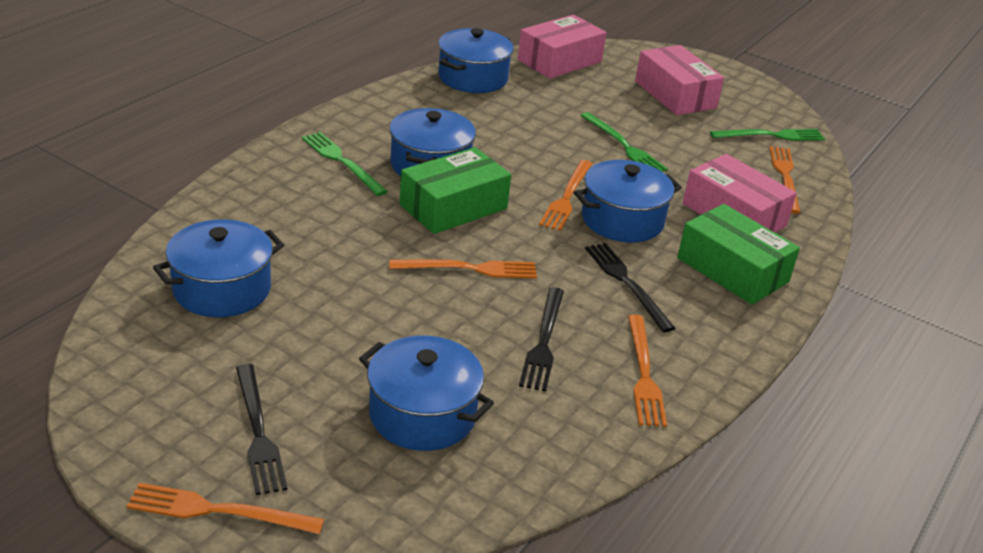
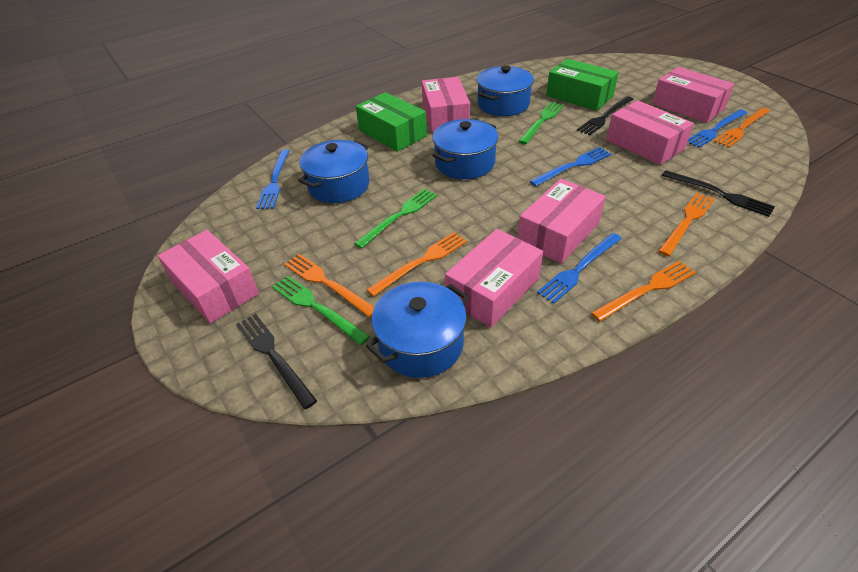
blue fork: 0 -> 4
blue pot: 5 -> 4
pink box: 3 -> 6

